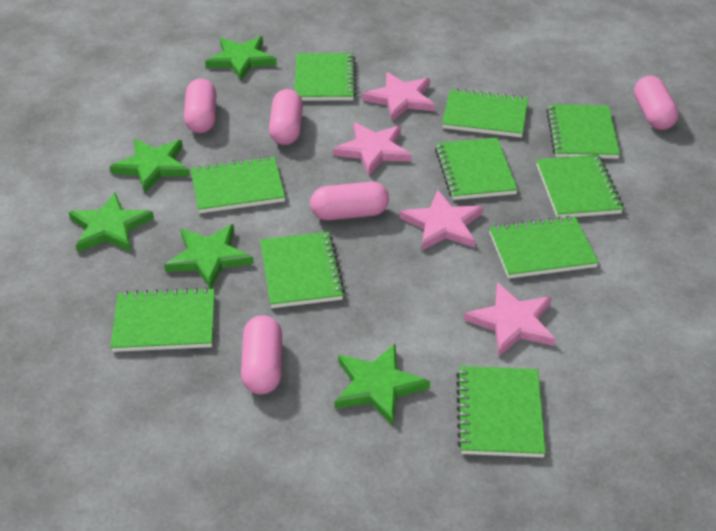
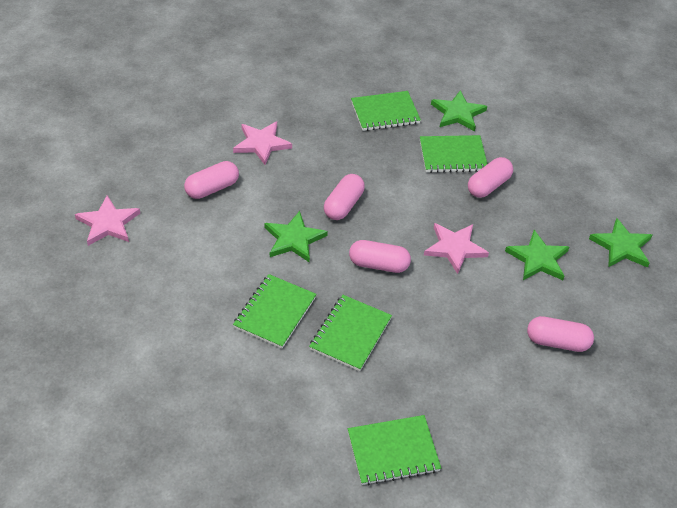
green notebook: 10 -> 5
green star: 5 -> 4
pink star: 4 -> 3

